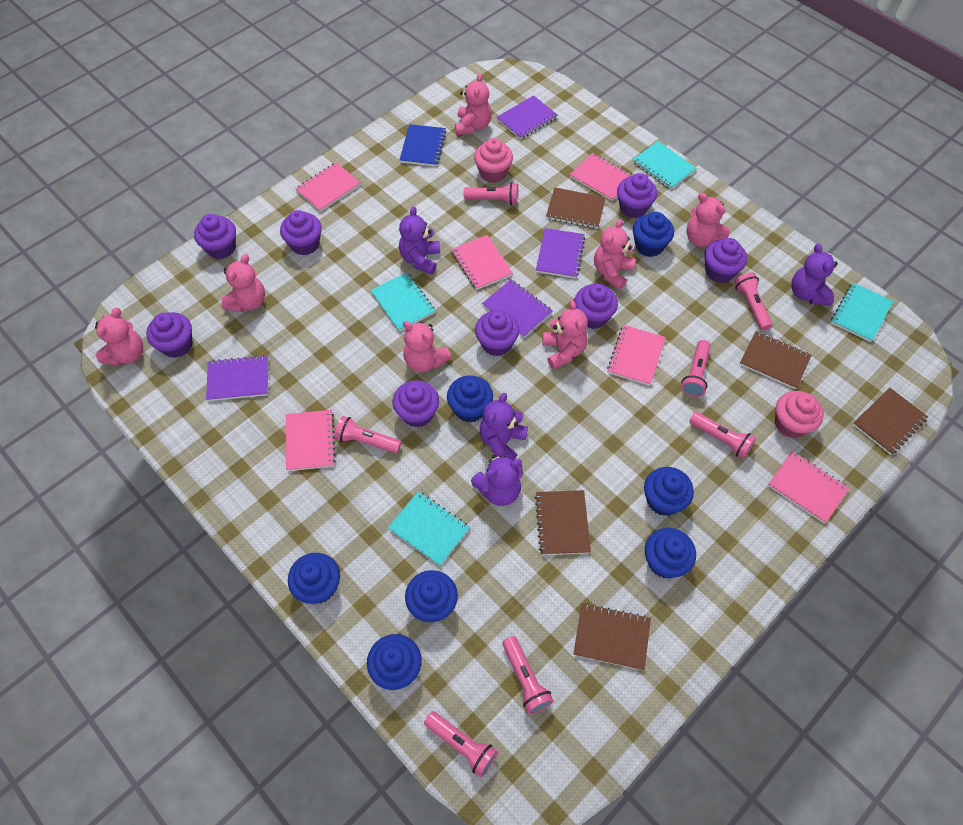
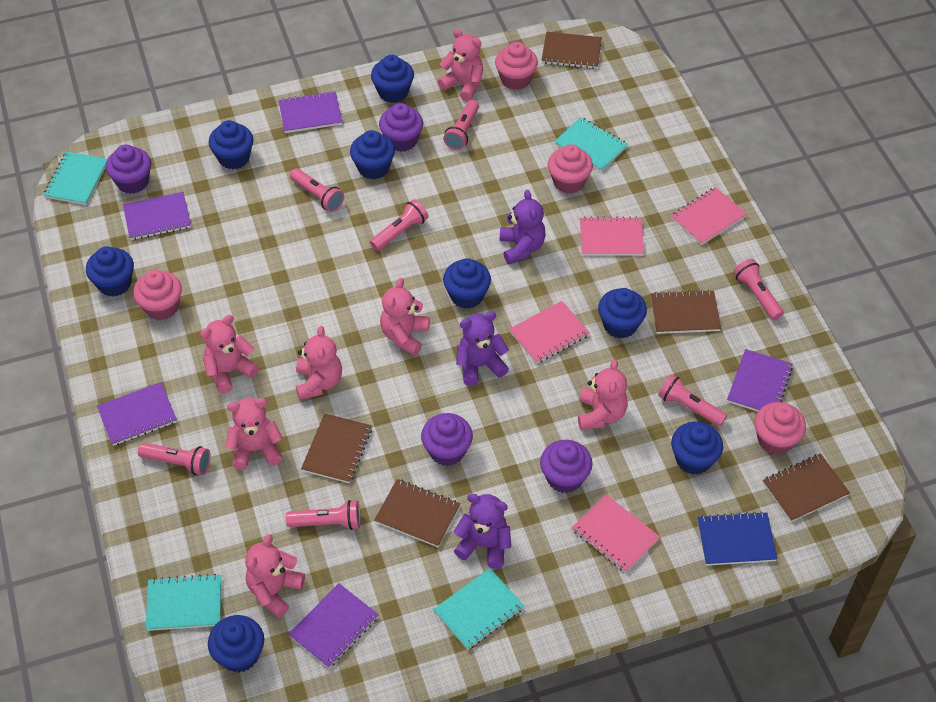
blue cupcake: 7 -> 8
pink cupcake: 2 -> 4
pink notebook: 6 -> 4
purple cupcake: 8 -> 4
purple notebook: 4 -> 5
purple teddy bear: 4 -> 3

